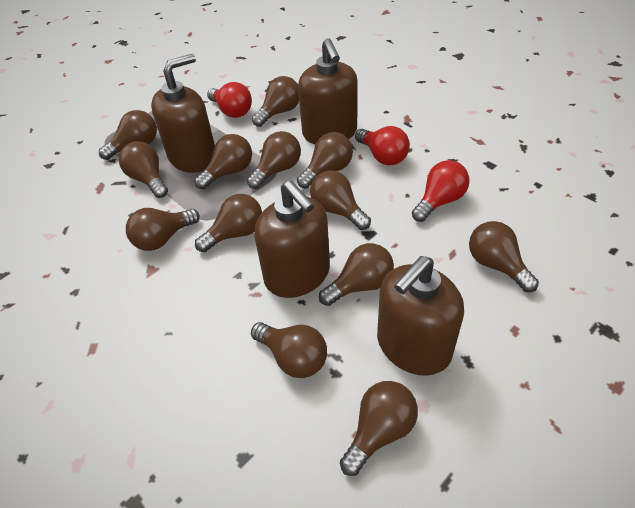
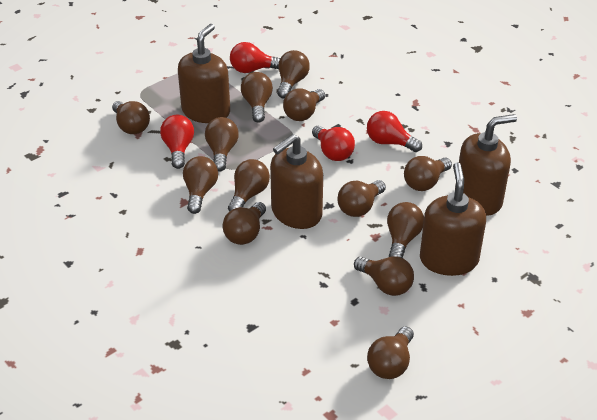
red light bulb: 3 -> 4

